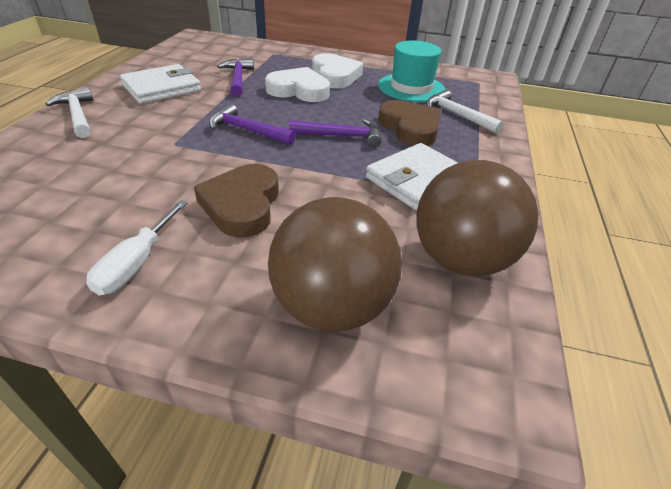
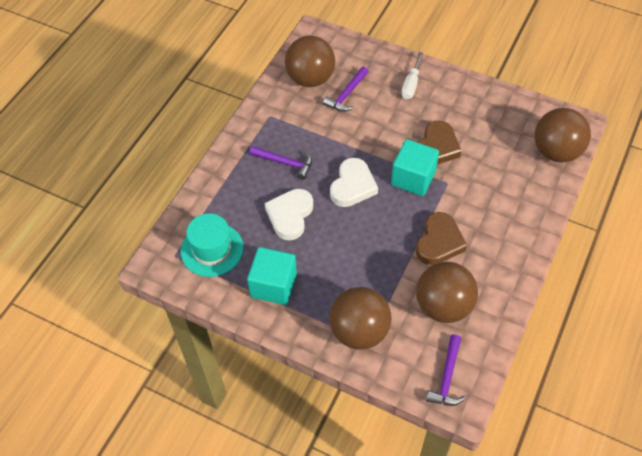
brown ball: 2 -> 4
turquoise cube: 0 -> 2
white hammer: 2 -> 0
white wallet: 2 -> 0

